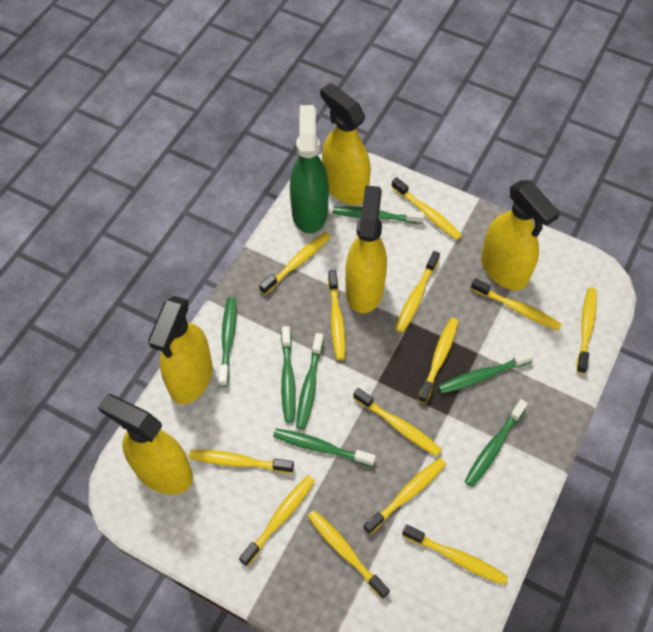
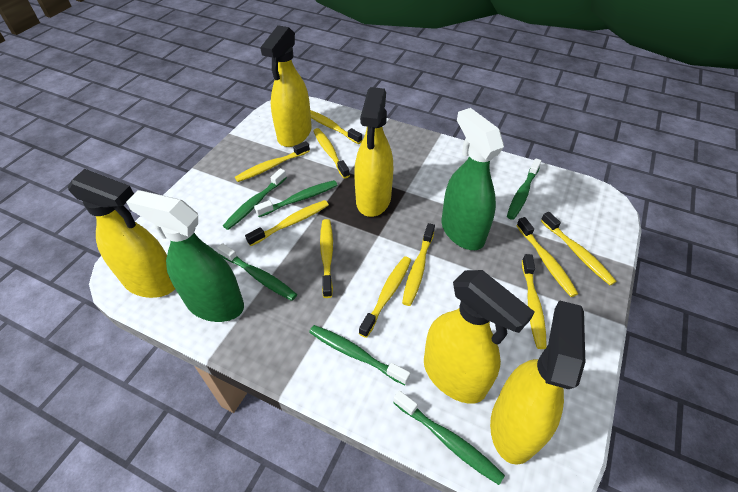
green spray bottle: 1 -> 2
green toothbrush: 7 -> 6
yellow toothbrush: 13 -> 10

